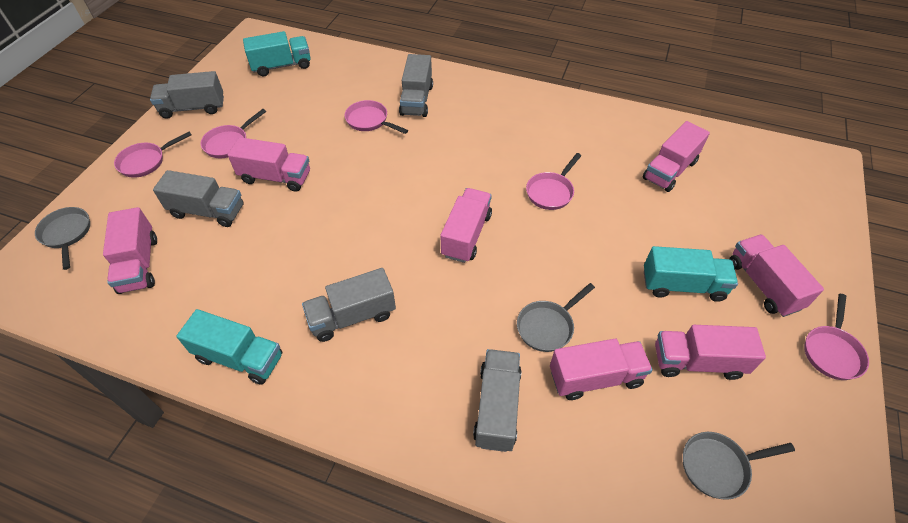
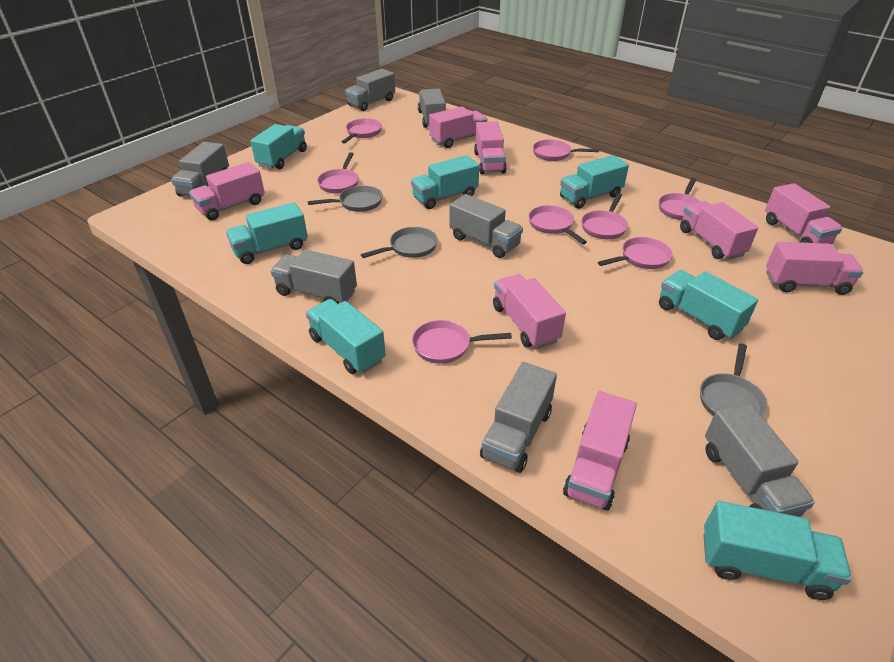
grey truck: 5 -> 7
pink pan: 5 -> 8
pink truck: 7 -> 8
turquoise truck: 3 -> 7

